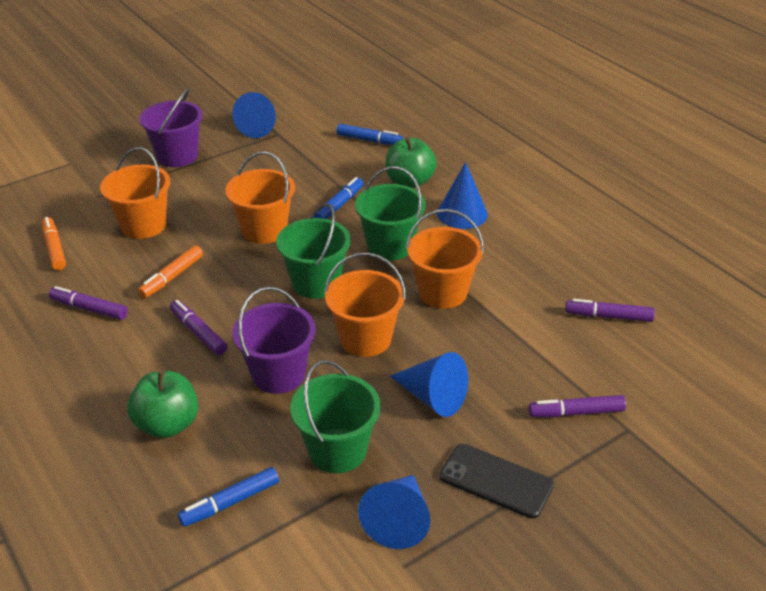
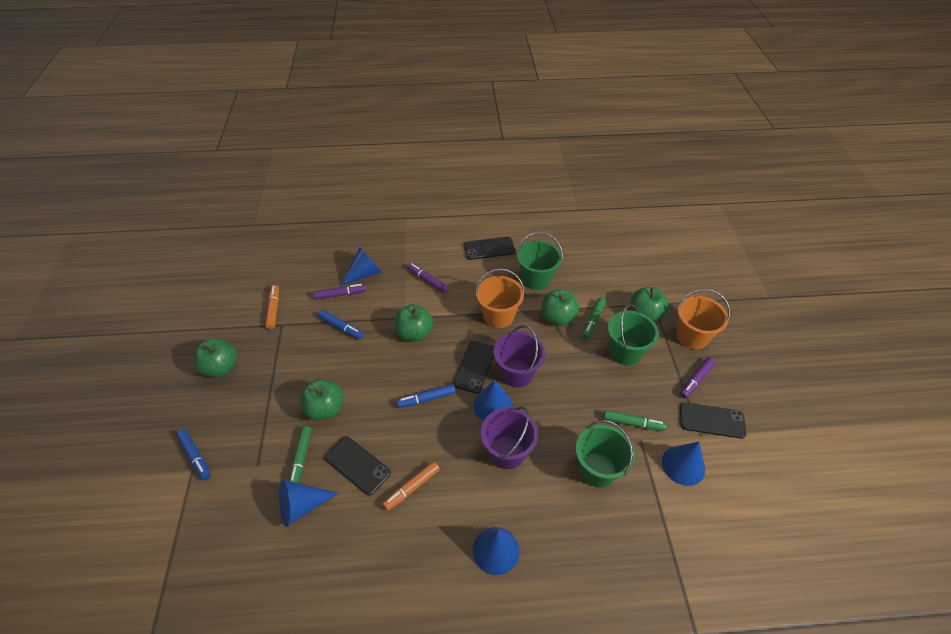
black phone: 1 -> 4
blue cone: 4 -> 5
green apple: 2 -> 5
green marker: 0 -> 3
orange bucket: 4 -> 2
purple marker: 4 -> 3

